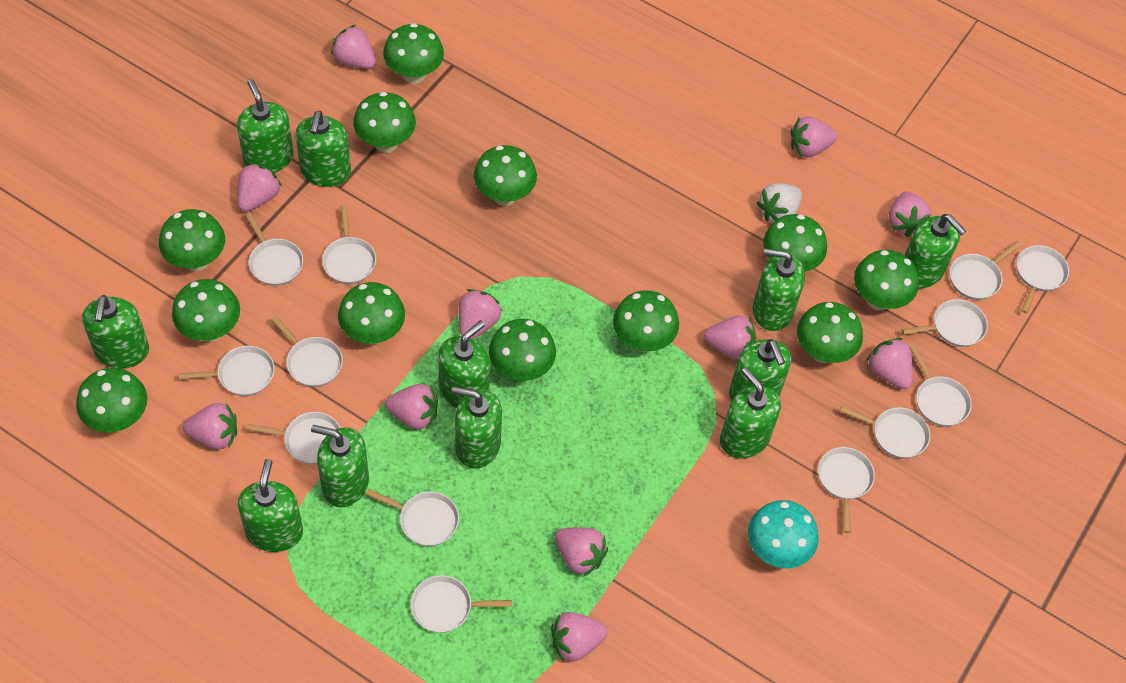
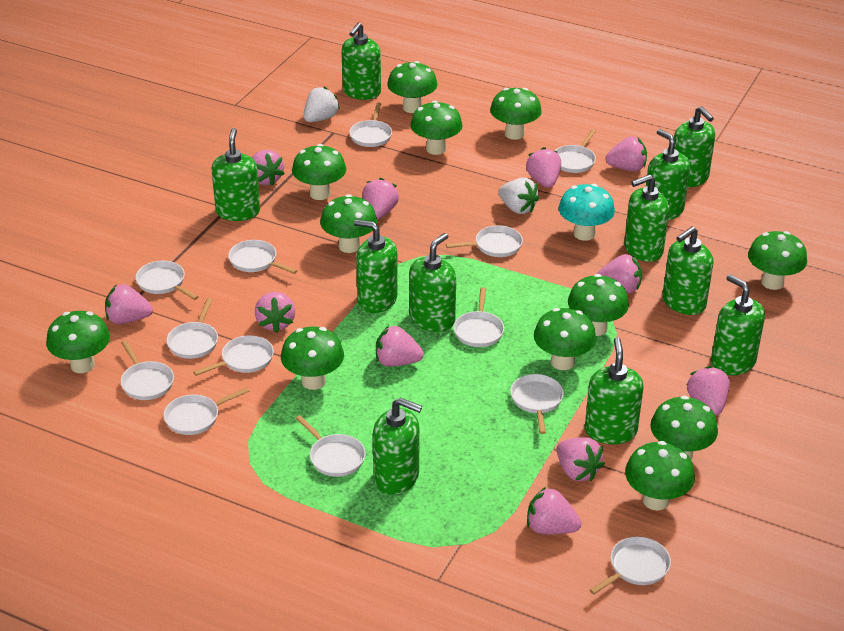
white strawberry: 1 -> 2

